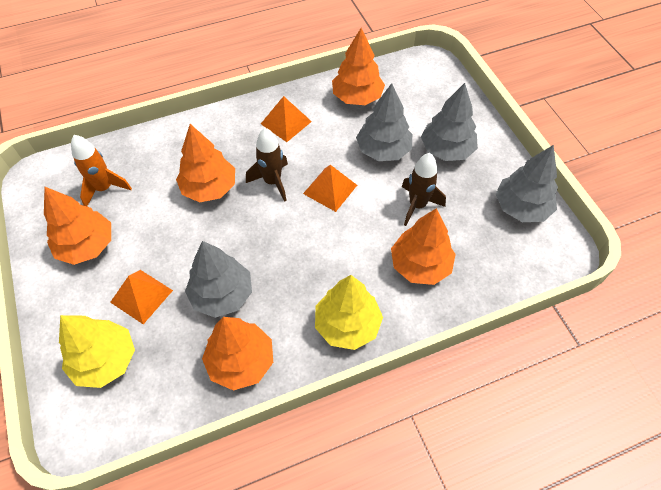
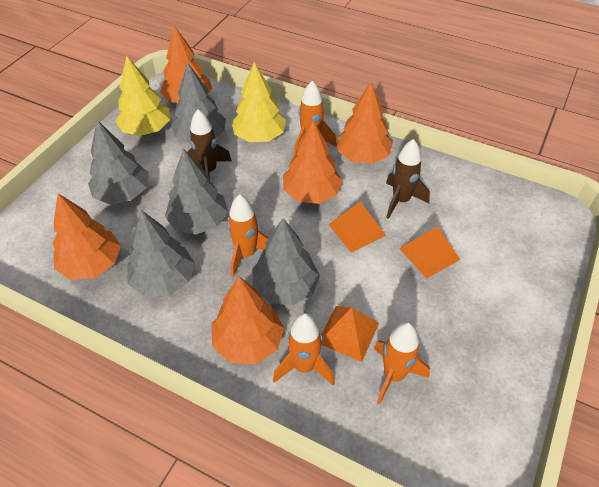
grey tree: 4 -> 5
orange rocket: 1 -> 4

